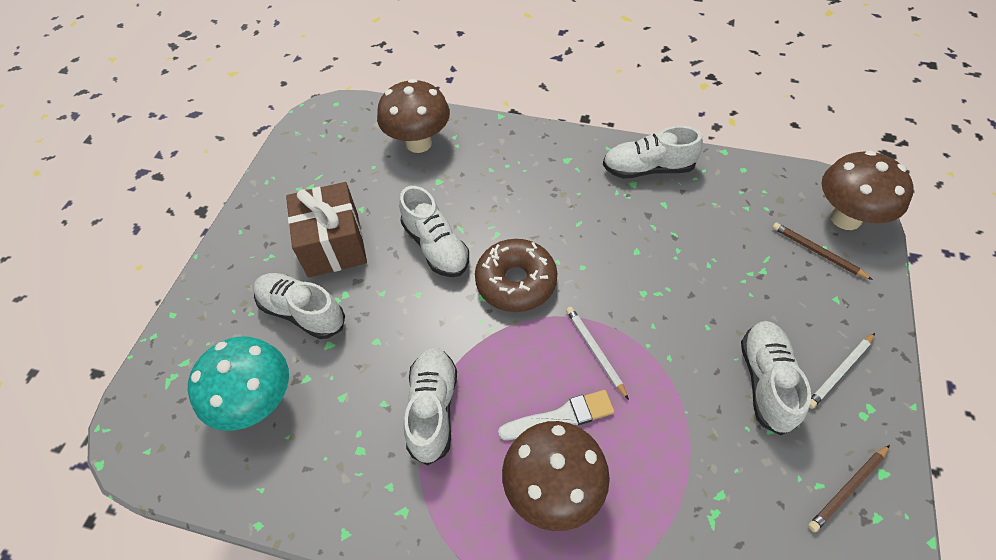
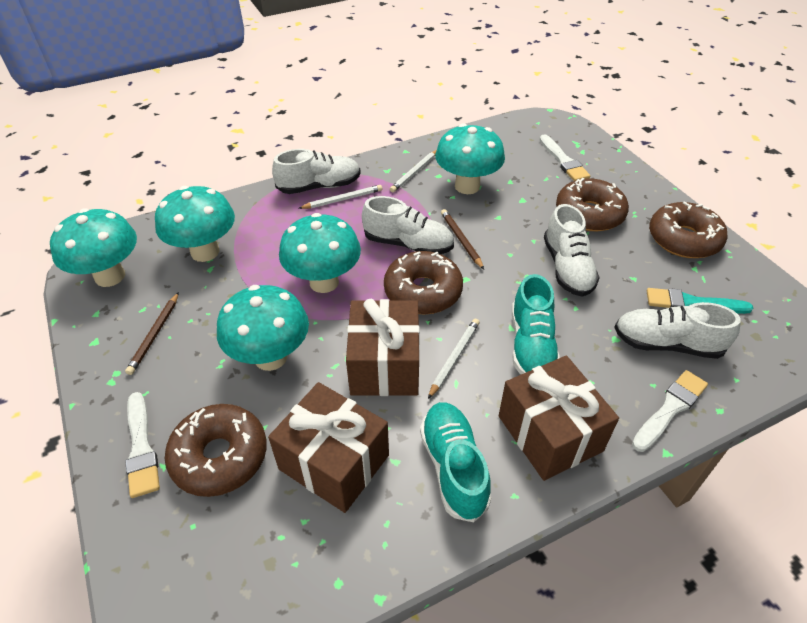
brown donut: 1 -> 4
brown gift: 1 -> 3
brown mushroom: 3 -> 0
turquoise brush: 0 -> 1
turquoise mushroom: 1 -> 5
turquoise shoe: 0 -> 2
white brush: 1 -> 3
white pencil: 2 -> 3
white shoe: 5 -> 4

